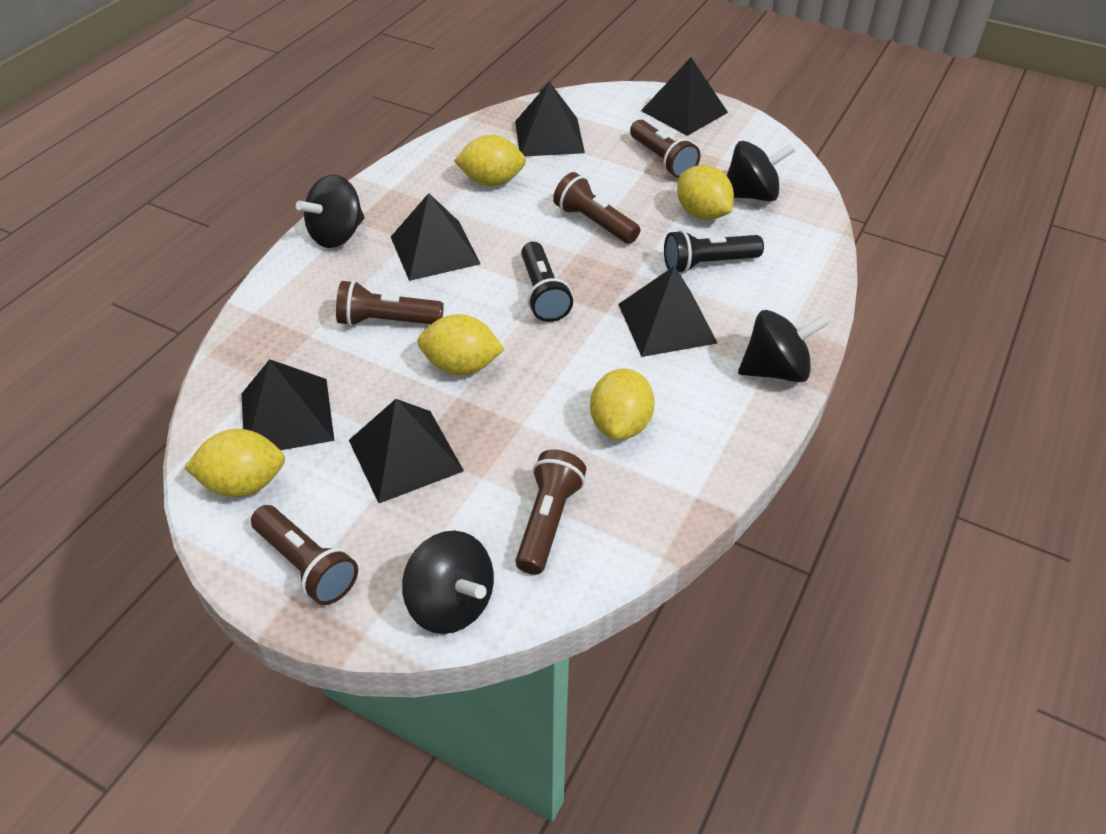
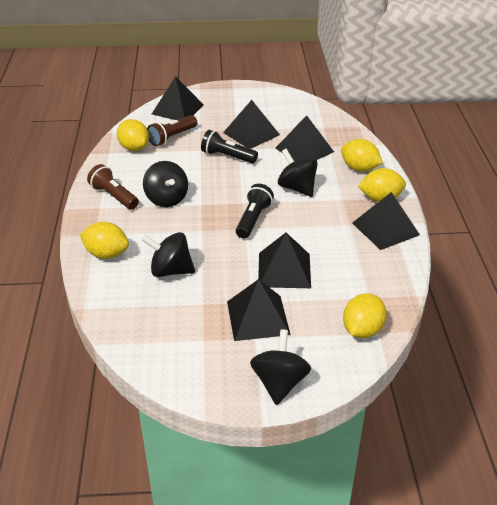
brown flashlight: 5 -> 2

